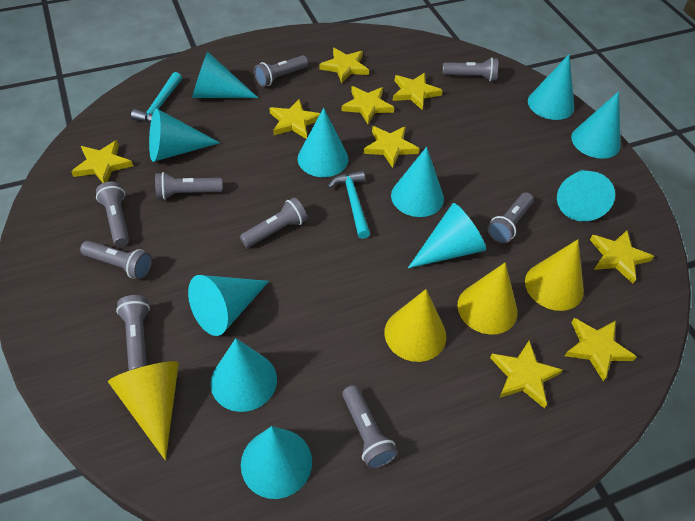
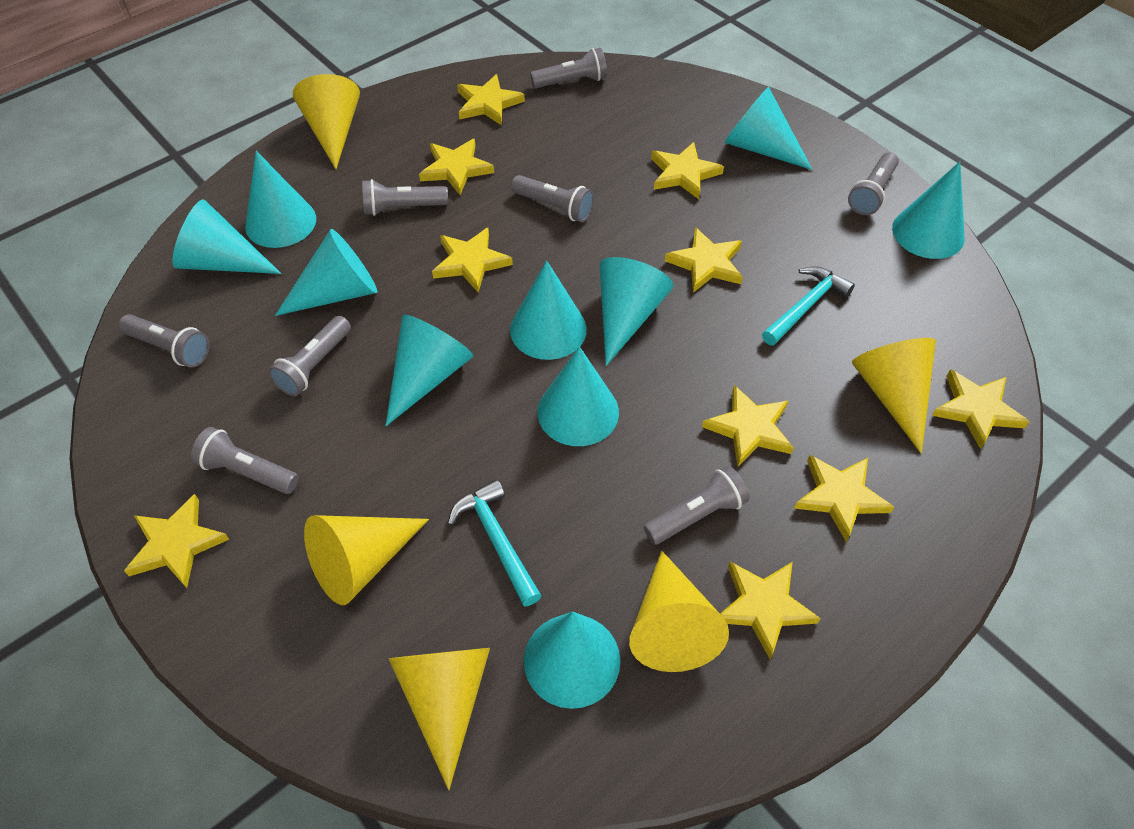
grey flashlight: 9 -> 8
turquoise cone: 11 -> 10
yellow cone: 4 -> 5
yellow star: 9 -> 10

